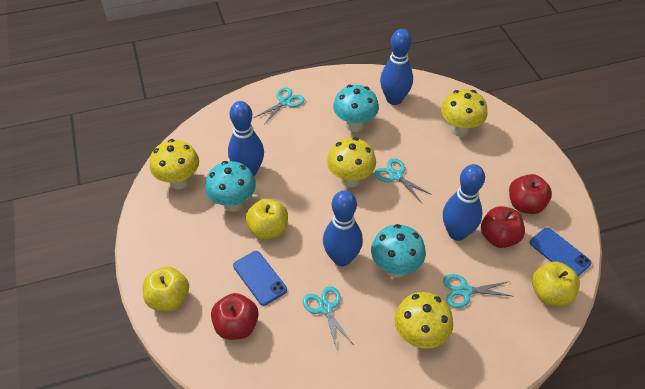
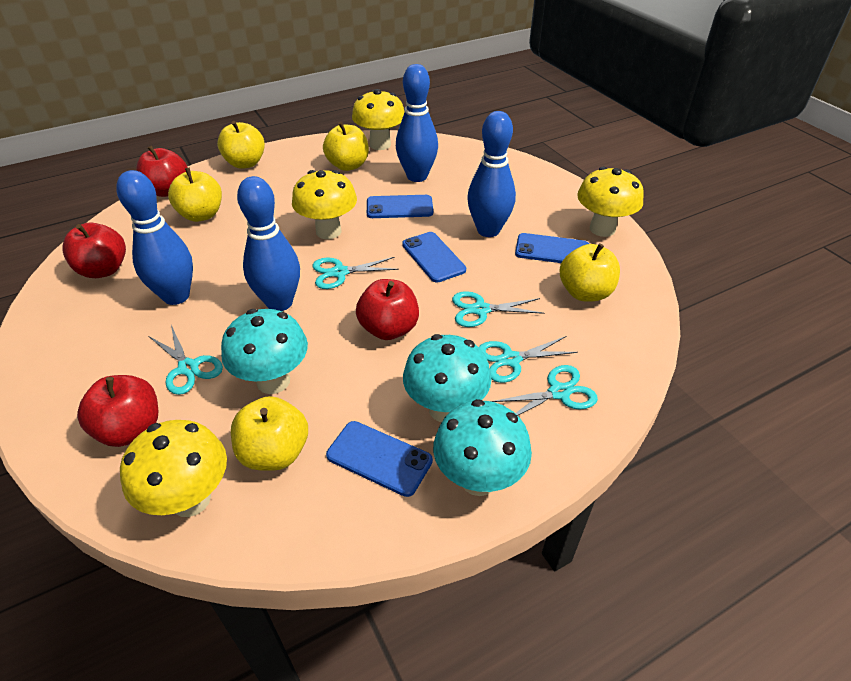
blue phone: 2 -> 4
red apple: 3 -> 4
turquoise scissors: 4 -> 5
yellow apple: 3 -> 5

